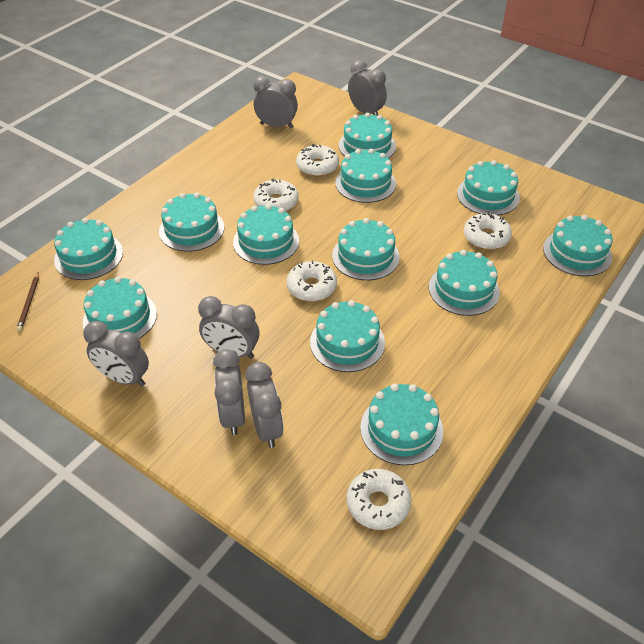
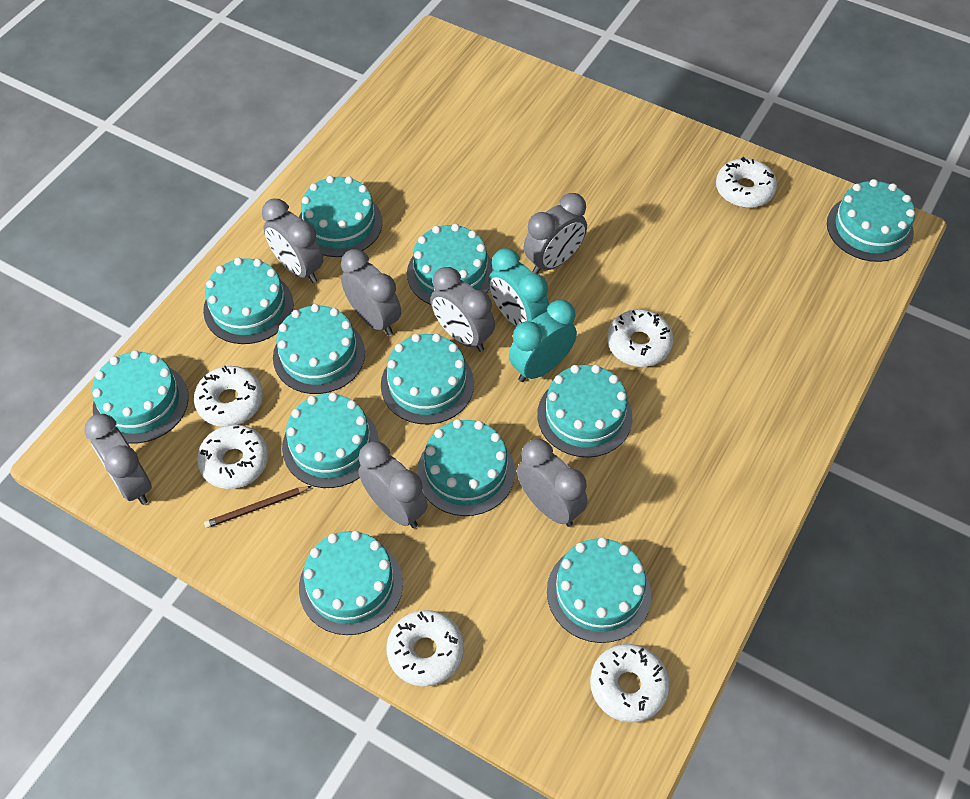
grey clock: 6 -> 7
turquoise clock: 0 -> 2
white donut: 5 -> 6

